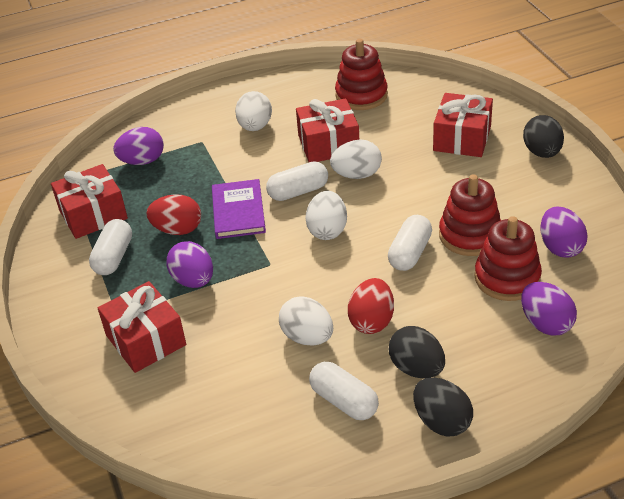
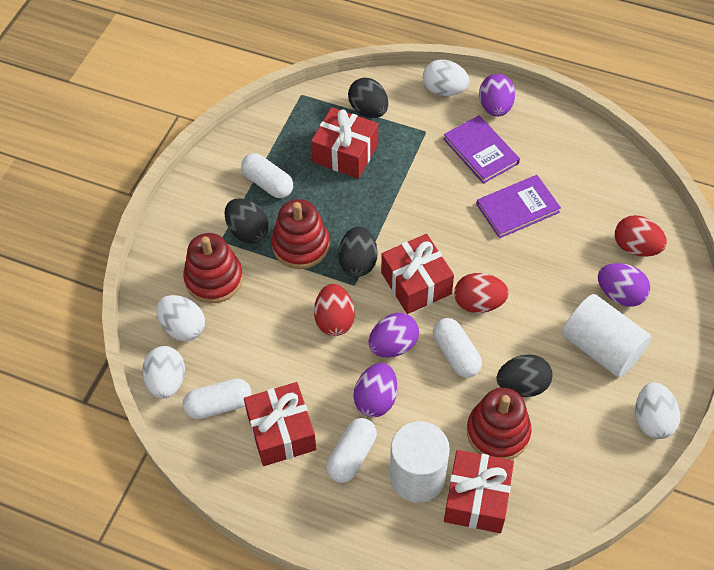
black egg: 3 -> 4
purple book: 1 -> 2
red egg: 2 -> 3
white cylinder: 0 -> 2

